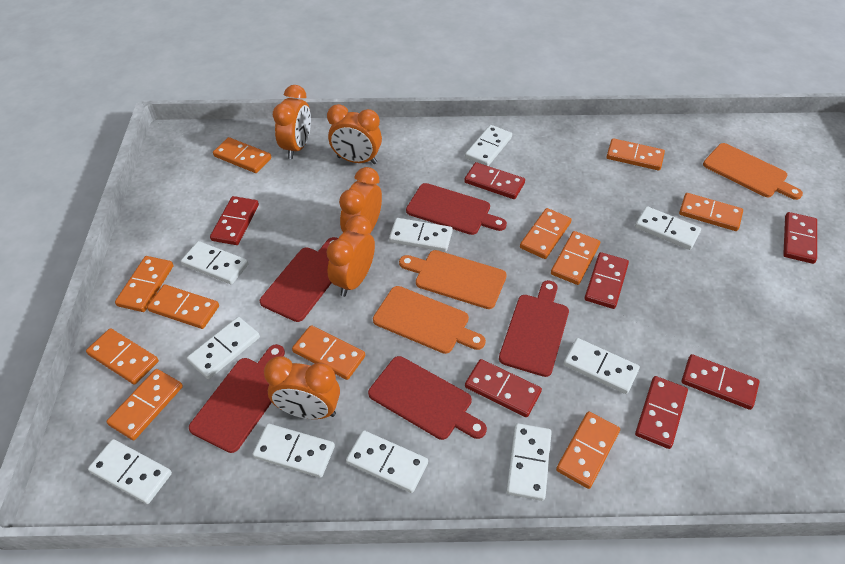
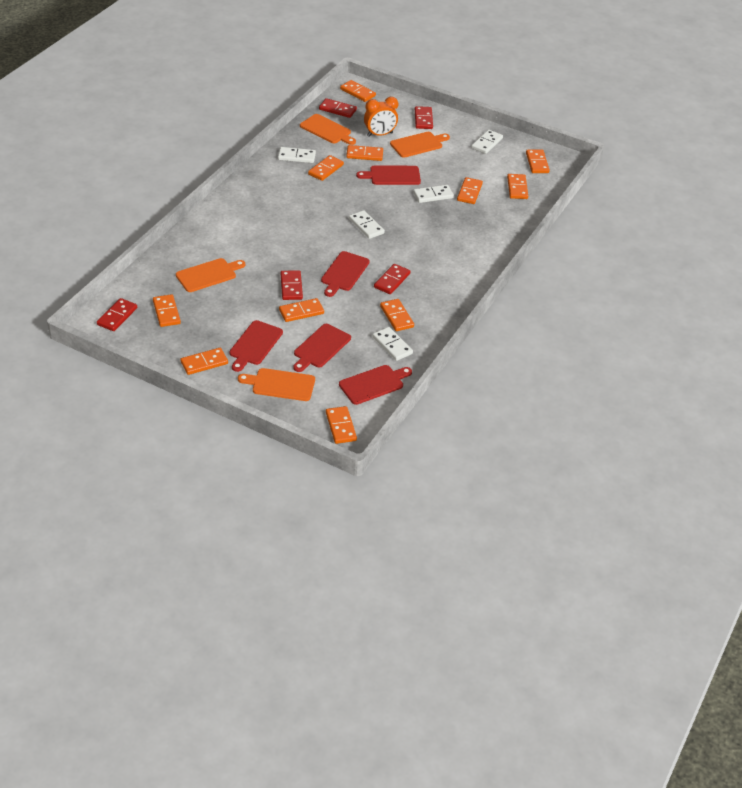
orange clock: 5 -> 1
orange cutting board: 3 -> 4
red domino: 7 -> 5
white domino: 10 -> 5

